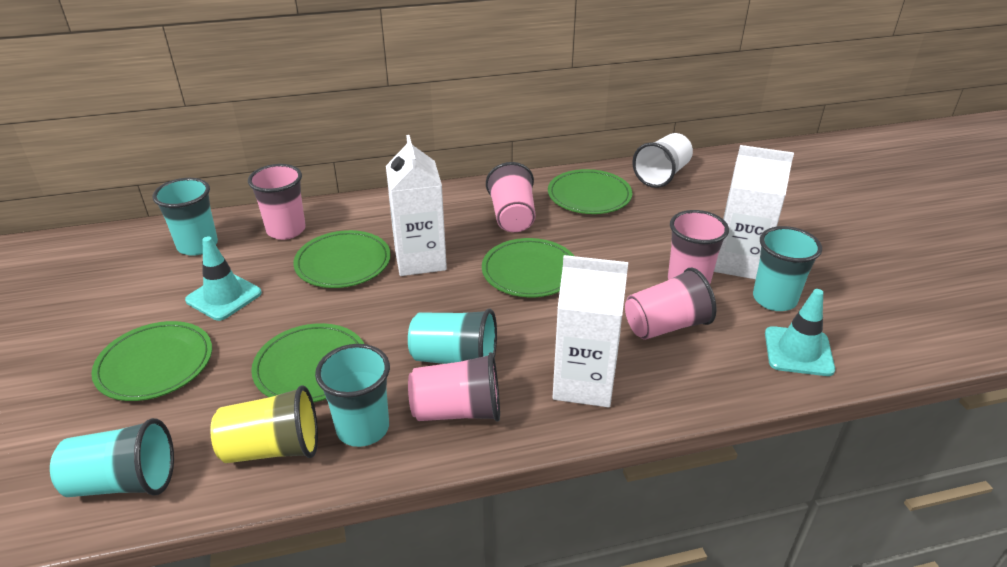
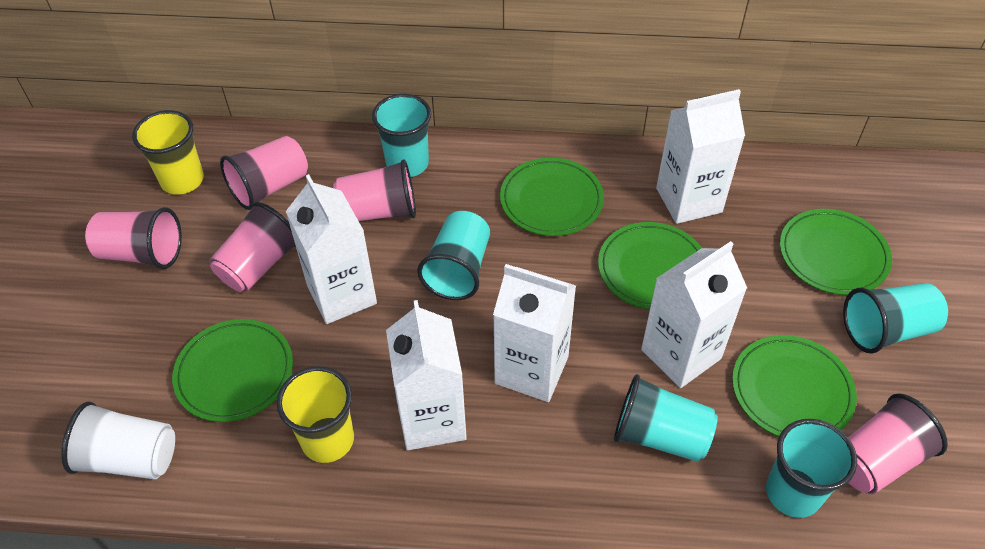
turquoise traffic cone: 2 -> 0
white carton: 3 -> 5
yellow cup: 1 -> 2

